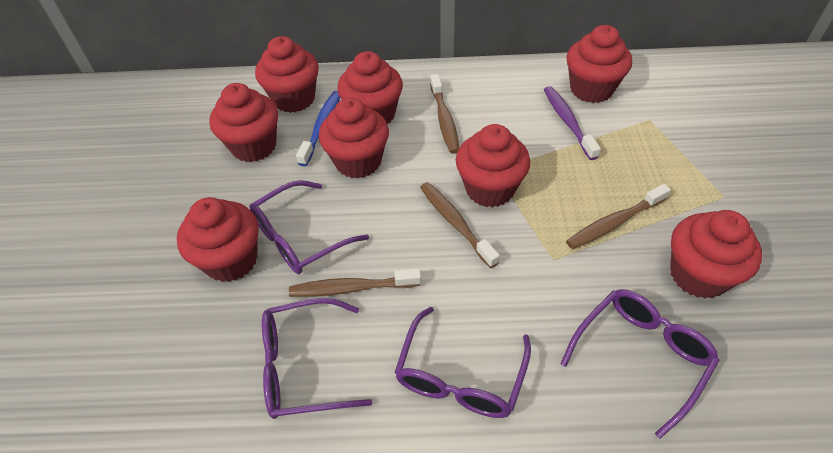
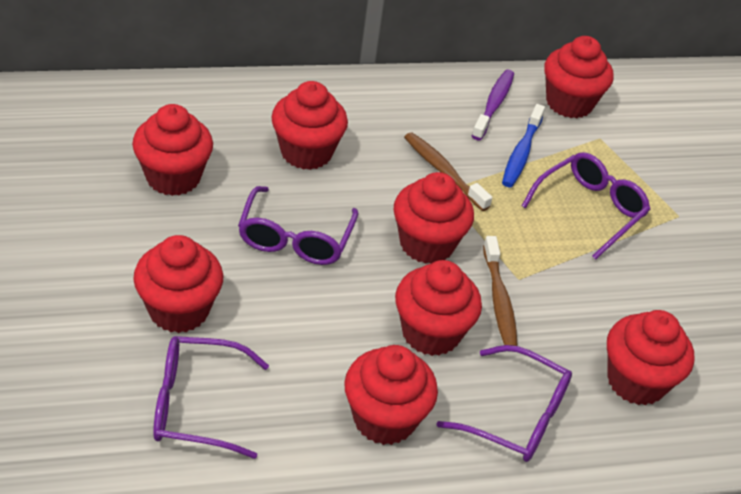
brown toothbrush: 4 -> 2

